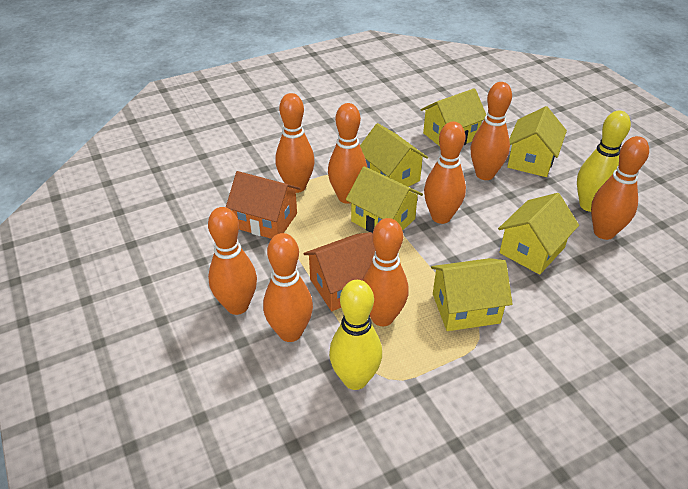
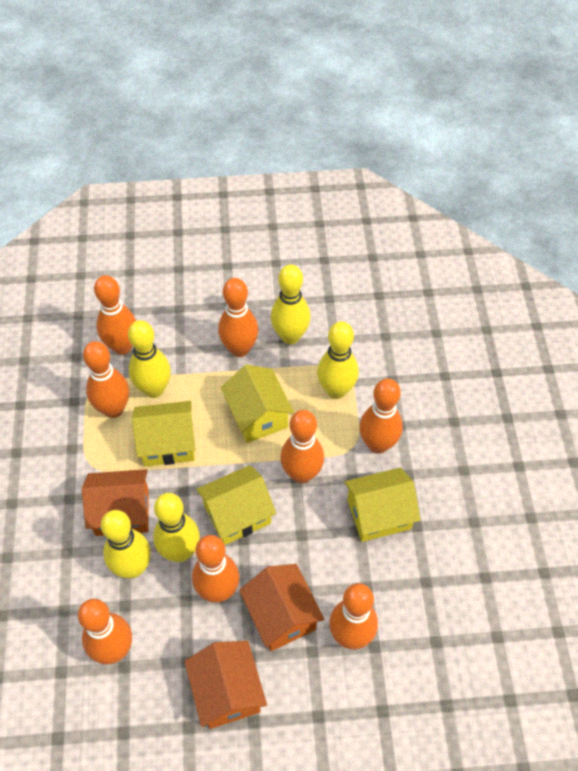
orange house: 2 -> 3
yellow bowling pin: 2 -> 5
yellow house: 6 -> 4

